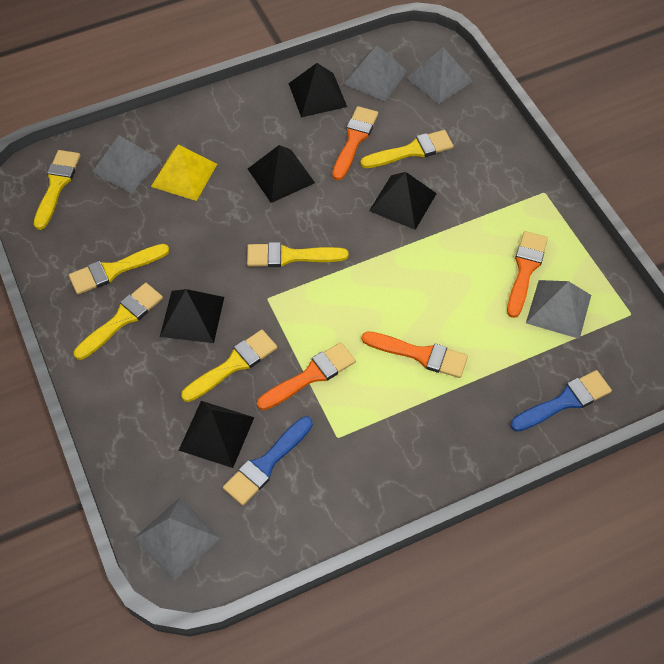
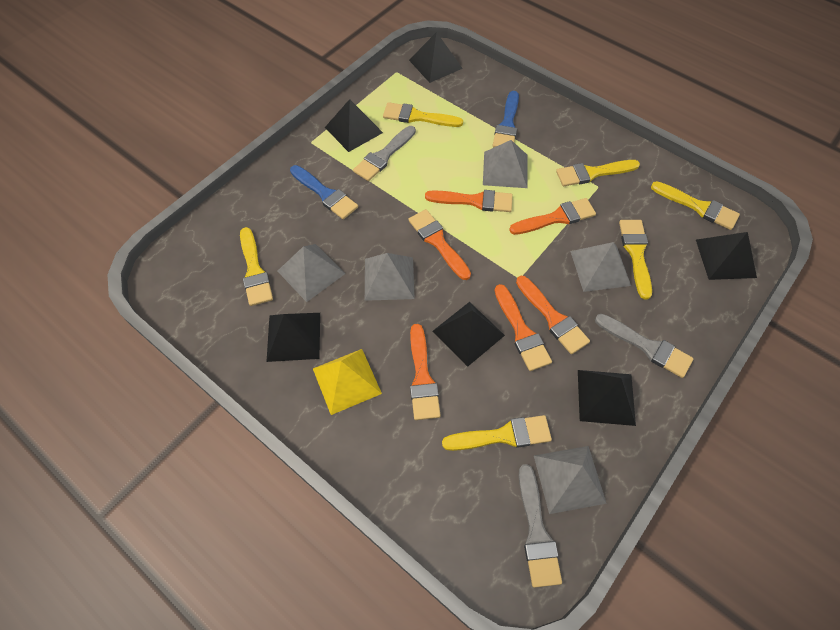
black pyramid: 5 -> 6
grey brush: 0 -> 3
orange brush: 4 -> 6

